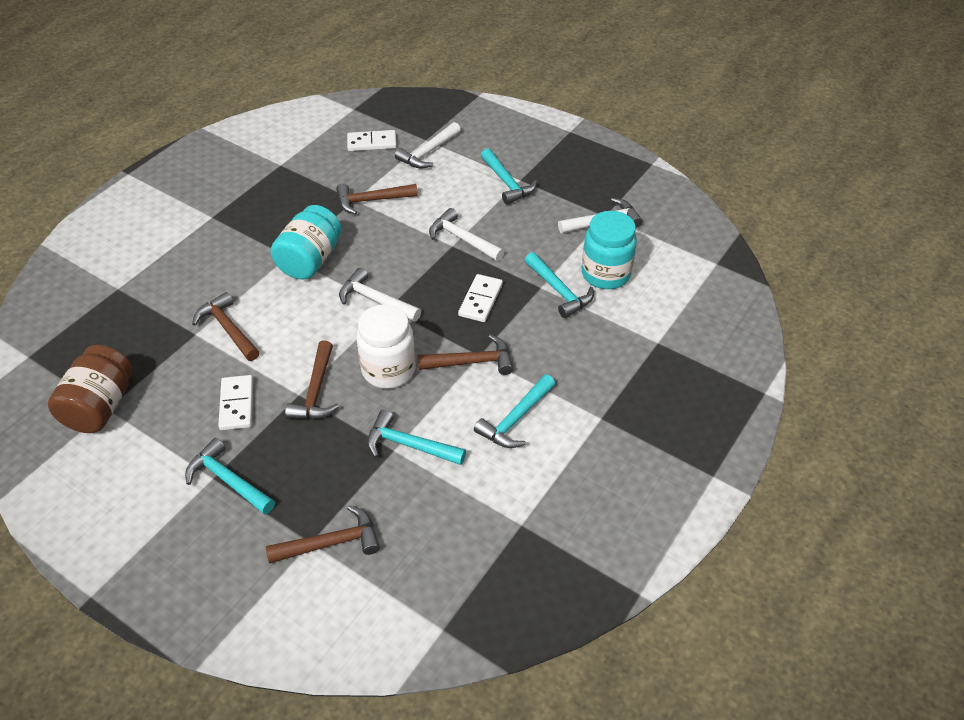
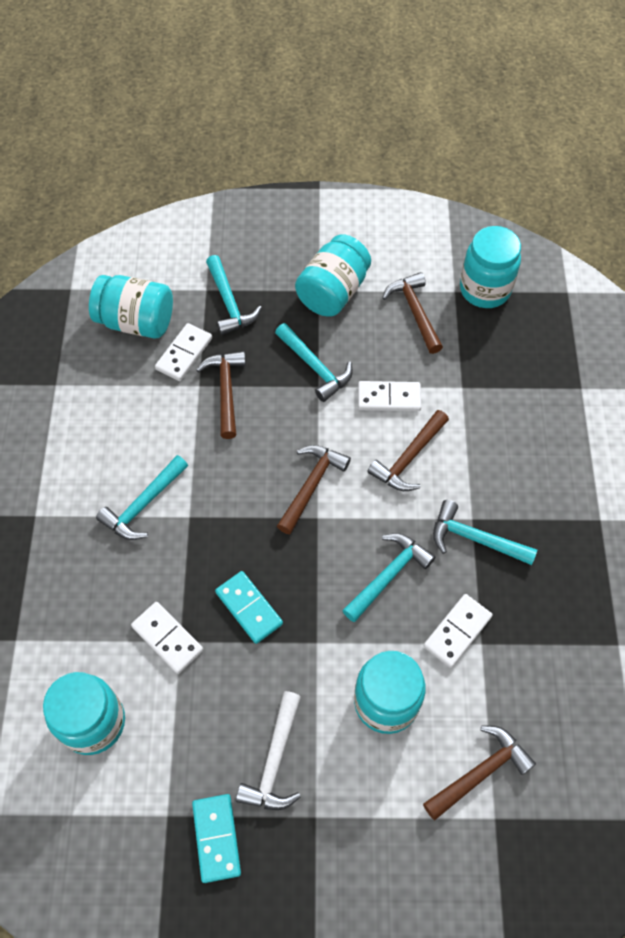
brown jar: 1 -> 0
turquoise domino: 0 -> 2
turquoise jar: 2 -> 5
white domino: 3 -> 4
white hammer: 4 -> 1
white jar: 1 -> 0

